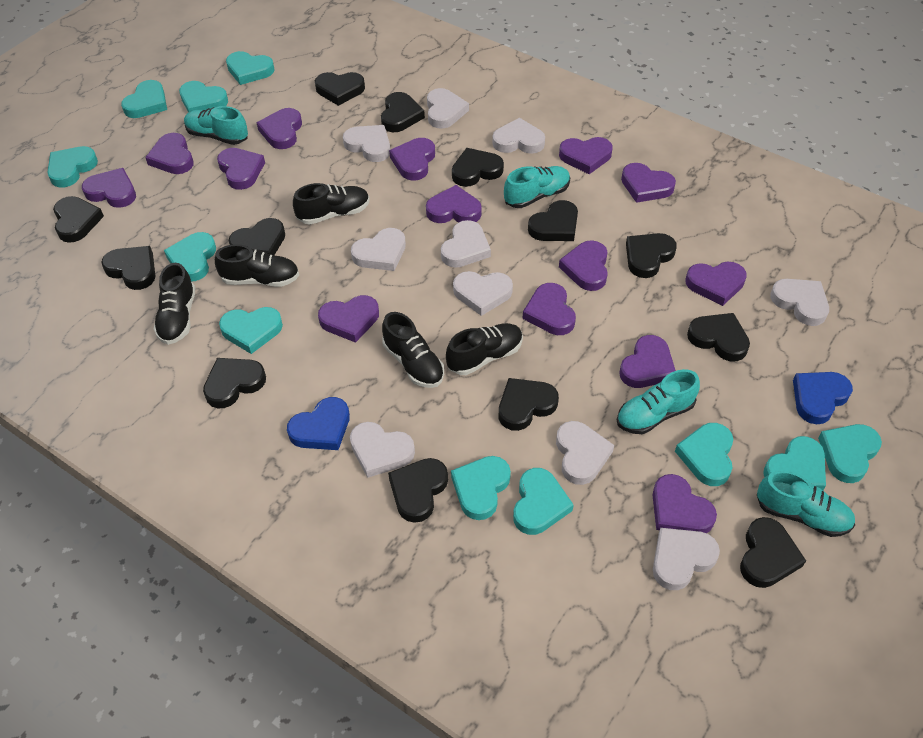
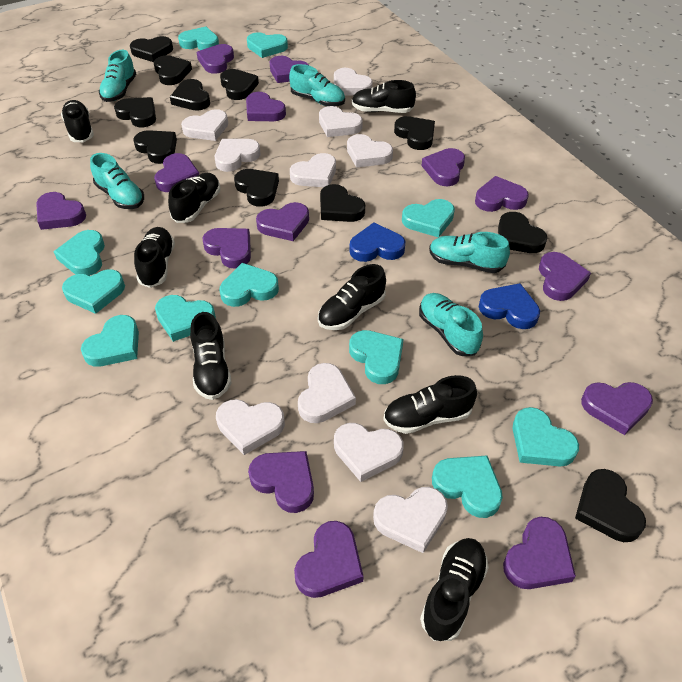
black heart: 13 -> 11
black shoe: 5 -> 8
turquoise shoe: 4 -> 5

